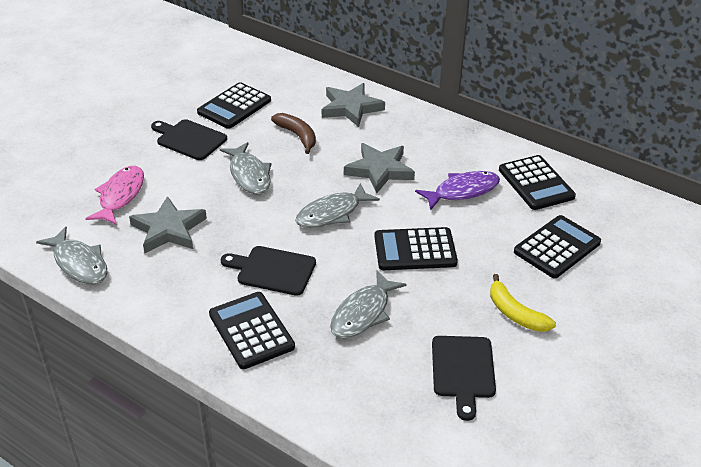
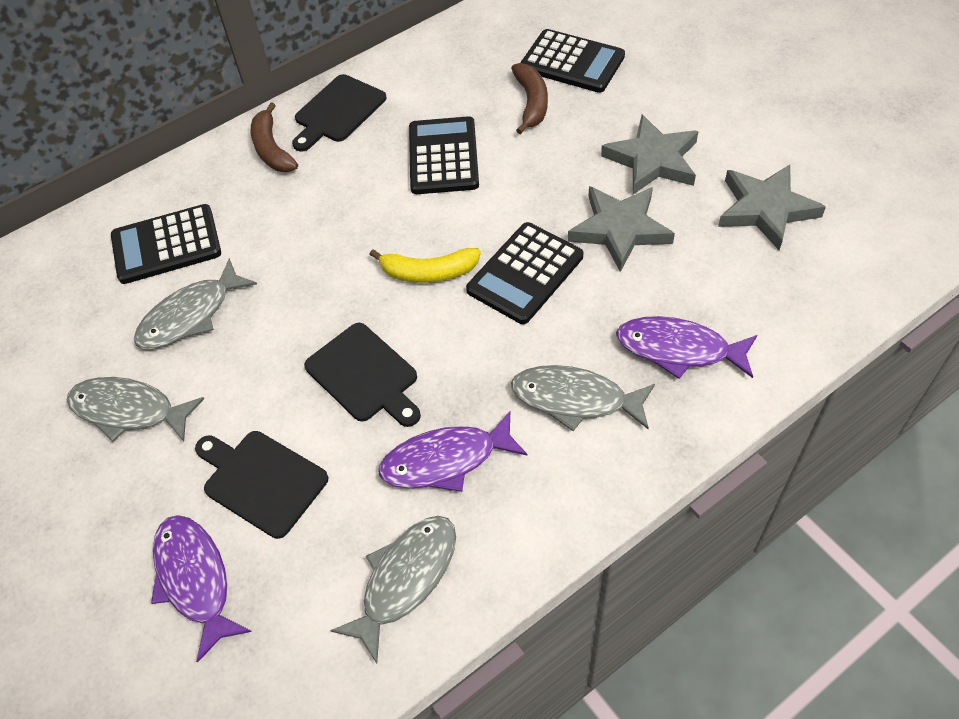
black calculator: 5 -> 4
brown banana: 1 -> 2
pink fish: 1 -> 0
purple fish: 1 -> 3

